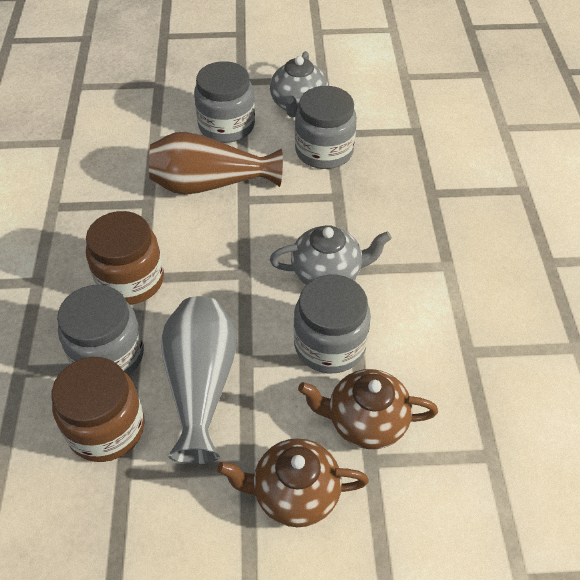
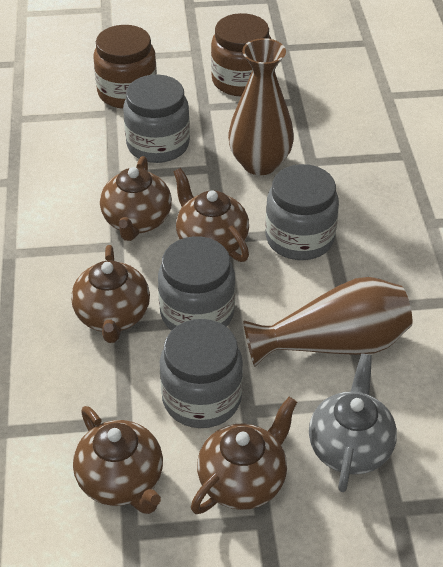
brown teapot: 2 -> 5
brown vase: 1 -> 2
grey teapot: 2 -> 1
grey vase: 1 -> 0

